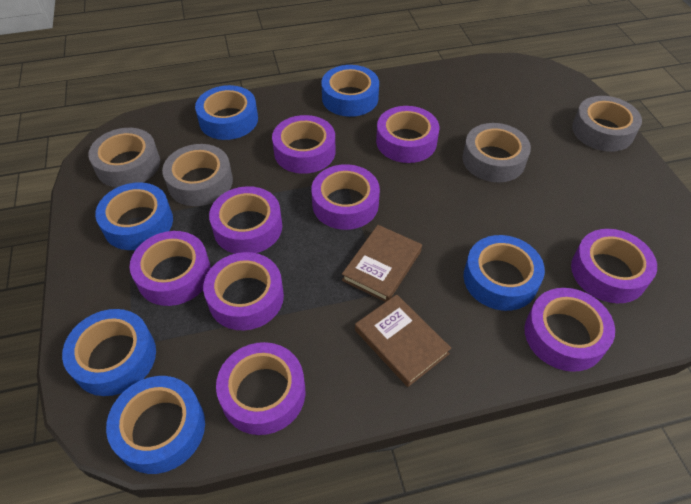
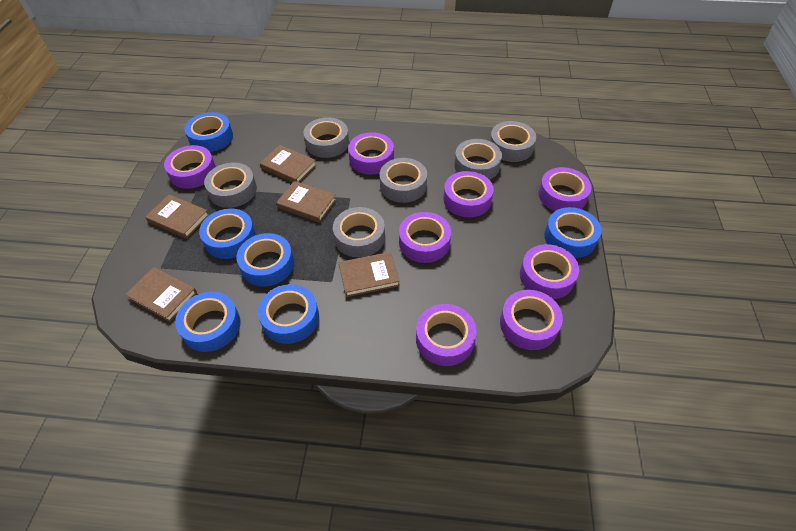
brown book: 2 -> 5
grey tape: 4 -> 6
purple tape: 9 -> 8

